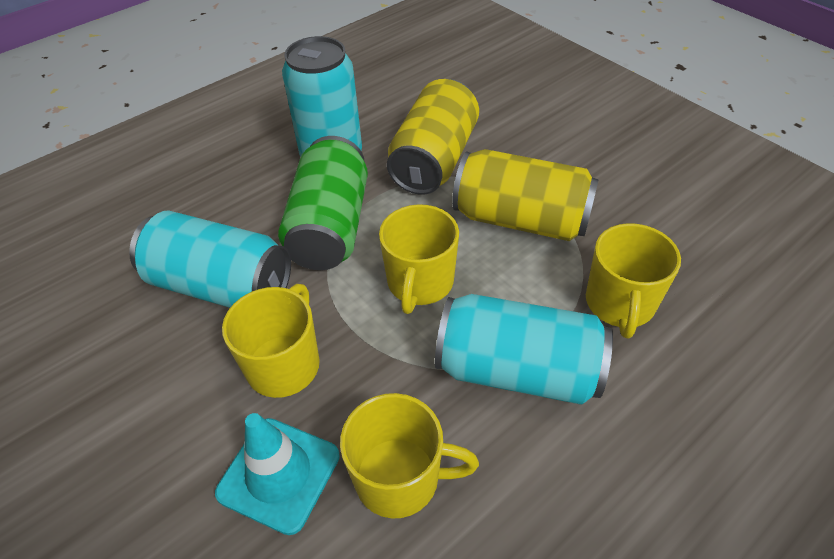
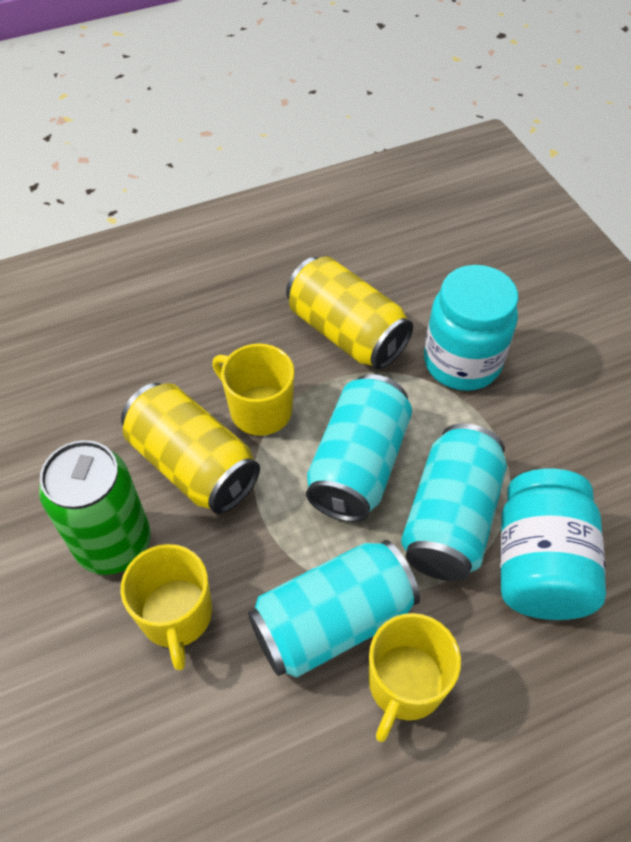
turquoise jar: 0 -> 2
turquoise traffic cone: 1 -> 0
yellow mug: 4 -> 3

